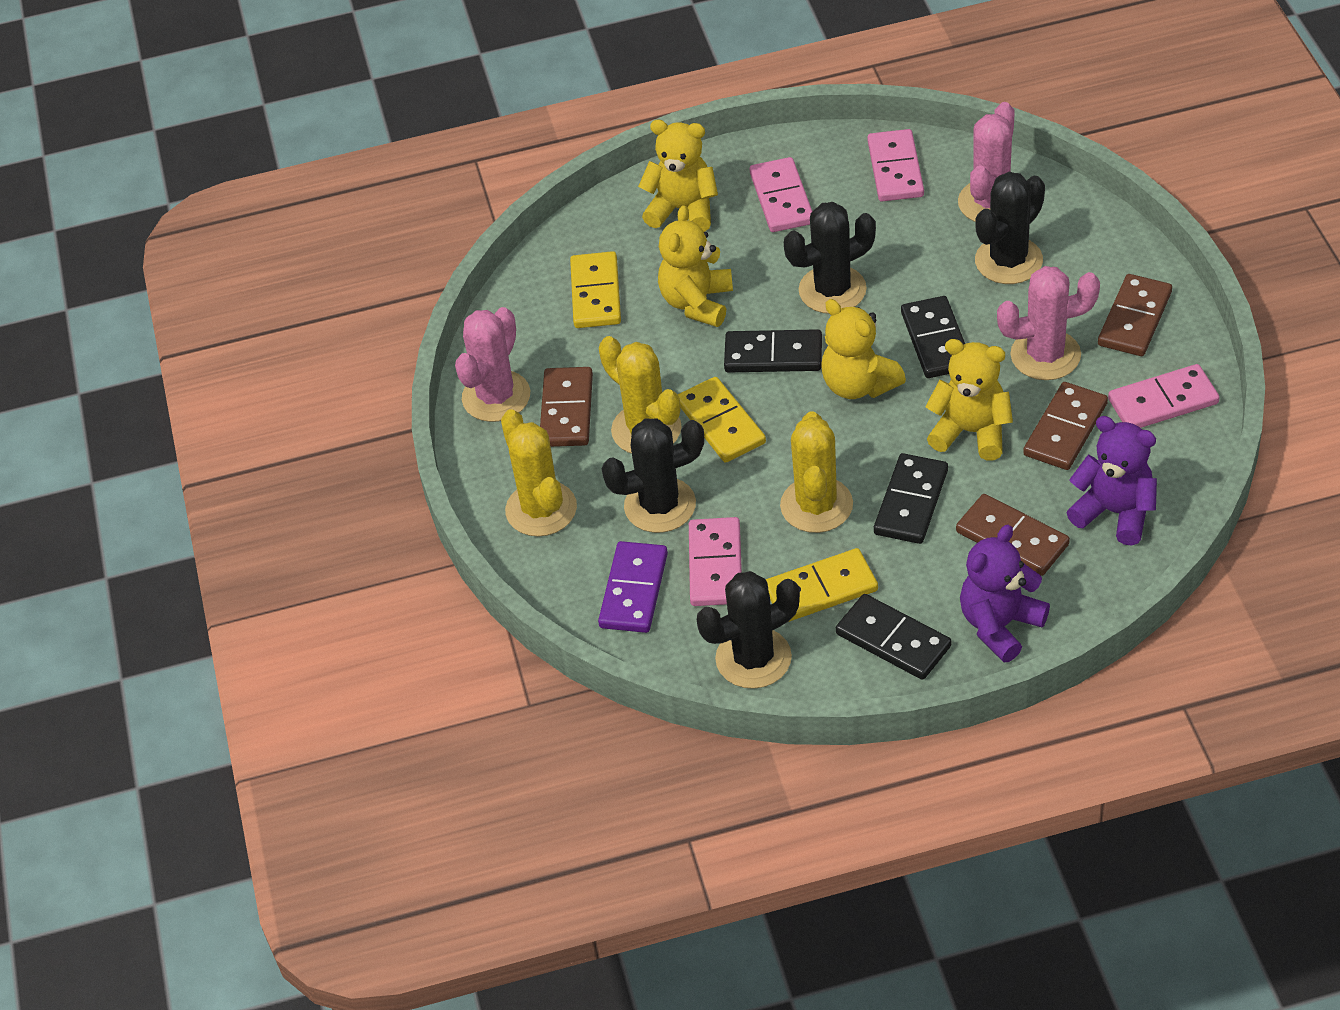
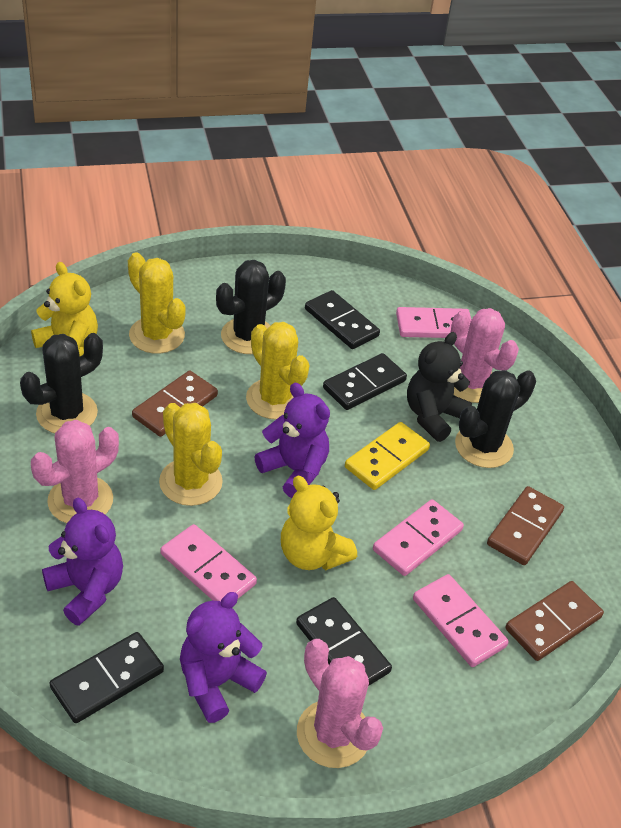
black cactus: 4 -> 3
black teddy bear: 0 -> 1
brown domino: 4 -> 3
purple domino: 1 -> 0
purple teddy bear: 2 -> 3
yellow domino: 3 -> 1
yellow teddy bear: 4 -> 2

